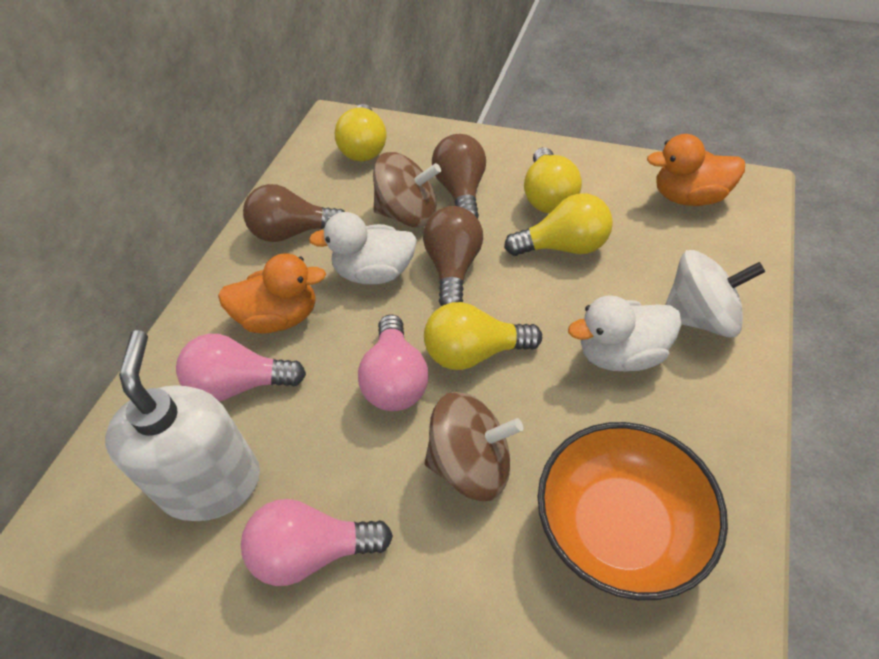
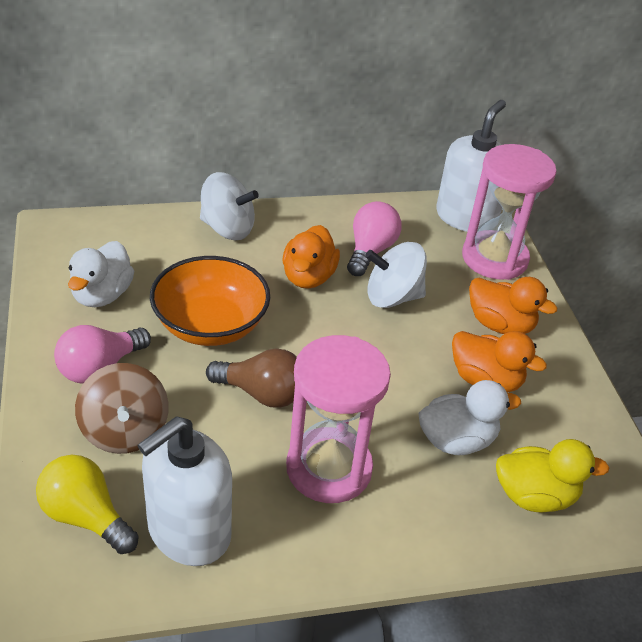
brown light bulb: 3 -> 1
brown spinning top: 2 -> 1
orange duck: 2 -> 3
pink hourglass: 0 -> 2
pink light bulb: 3 -> 2
white soap dispenser: 1 -> 2
white spinning top: 1 -> 2
yellow duck: 0 -> 1
yellow light bulb: 4 -> 1

